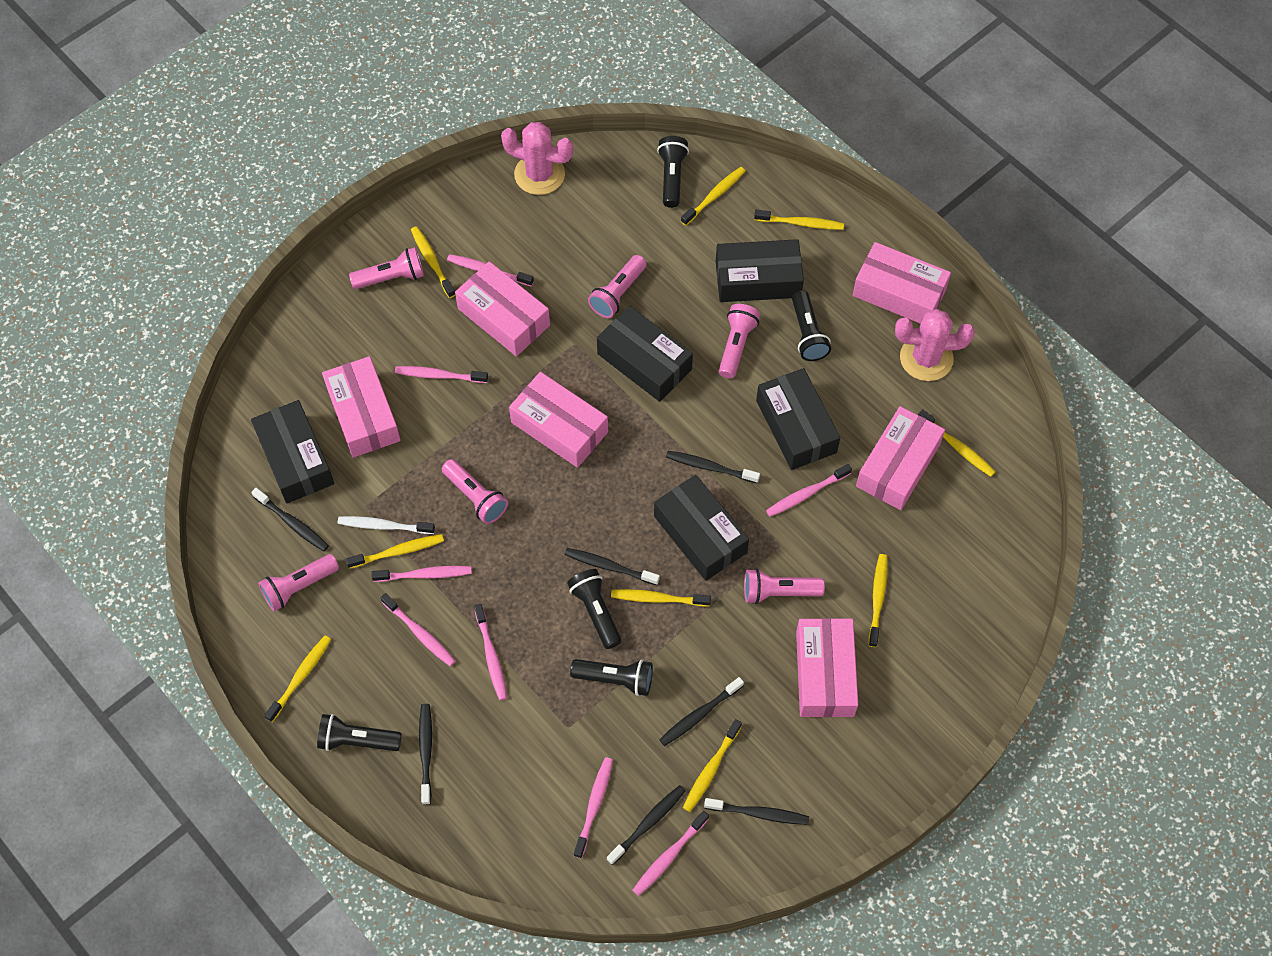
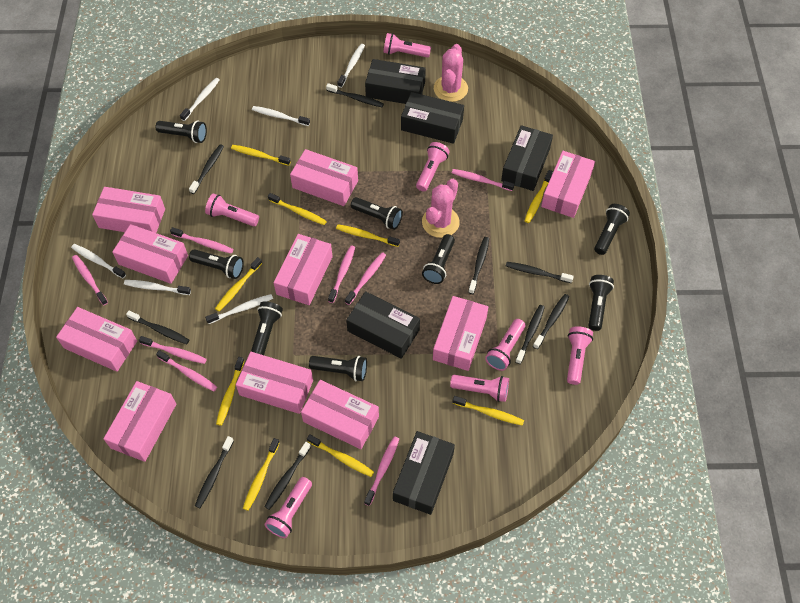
black flashlight: 5 -> 8
black toothbrush: 7 -> 9
pink box: 6 -> 10
pink flashlight: 6 -> 7
white toothbrush: 1 -> 6

